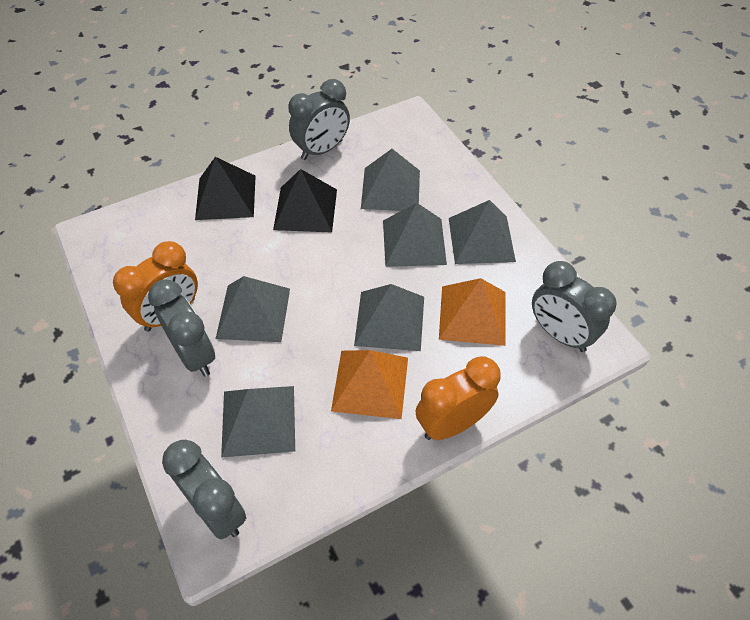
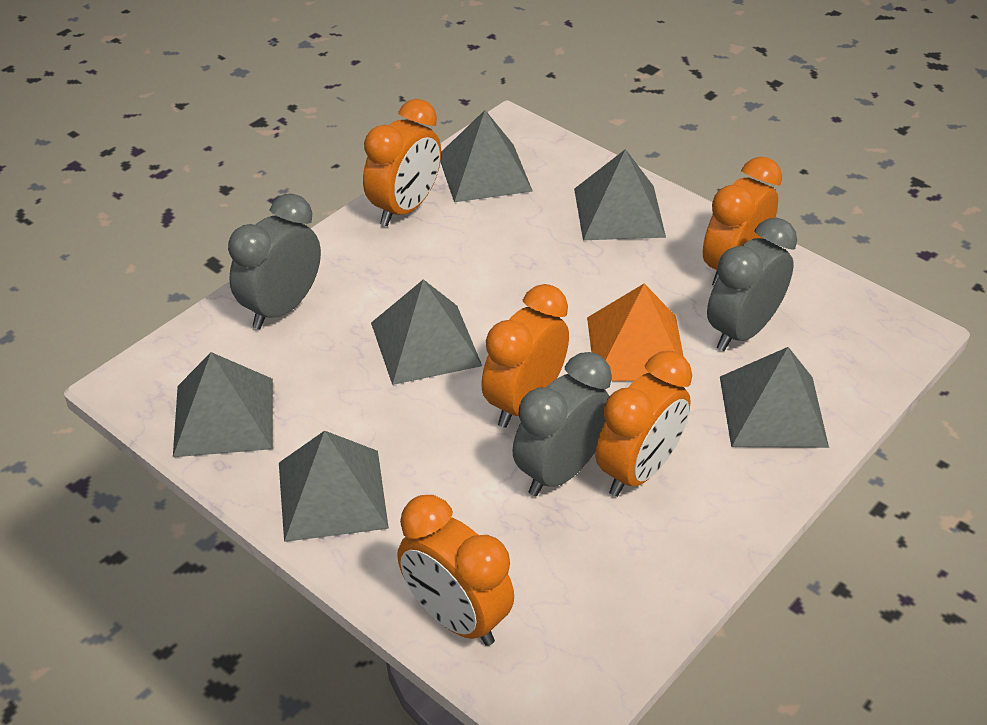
black pyramid: 2 -> 0
grey clock: 4 -> 3
orange clock: 2 -> 5
orange pyramid: 2 -> 1

